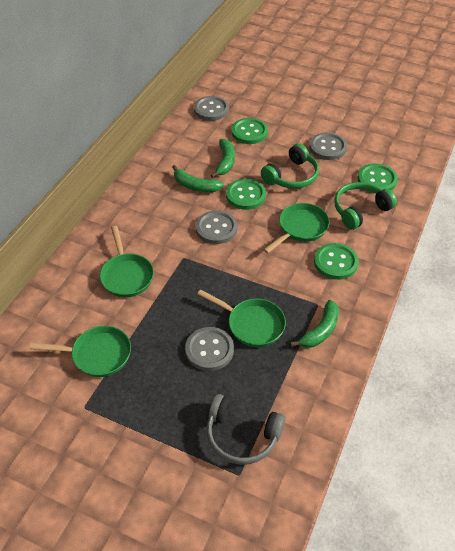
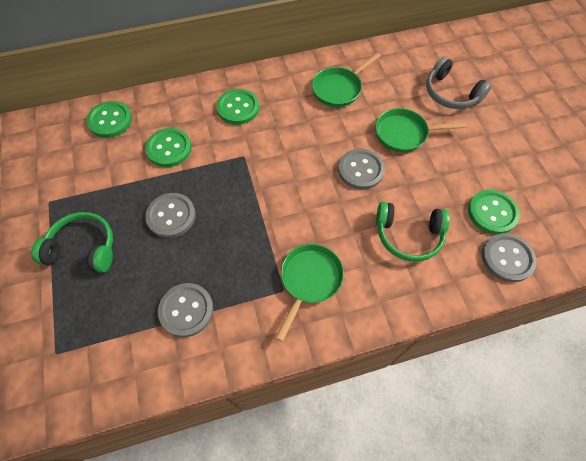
green banana: 3 -> 0
green pan: 4 -> 3

